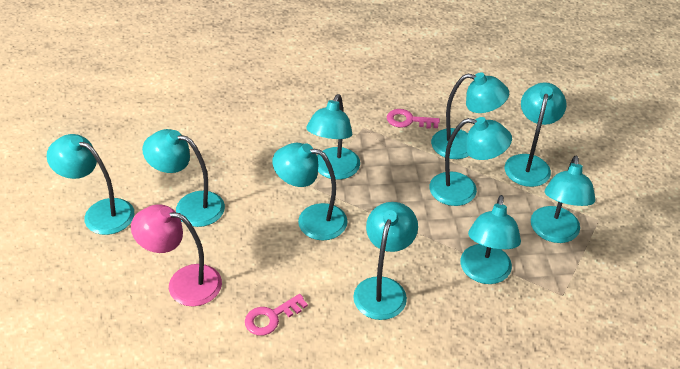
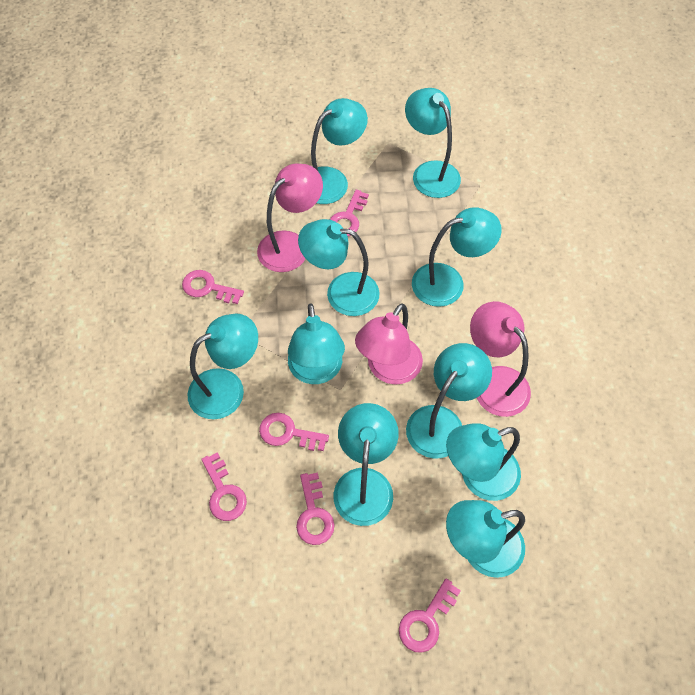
pink key: 2 -> 6
pink lamp: 1 -> 3

